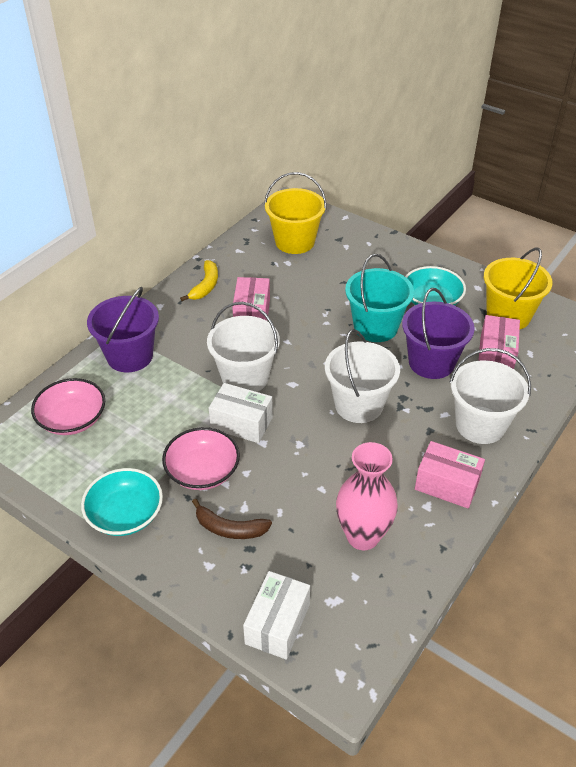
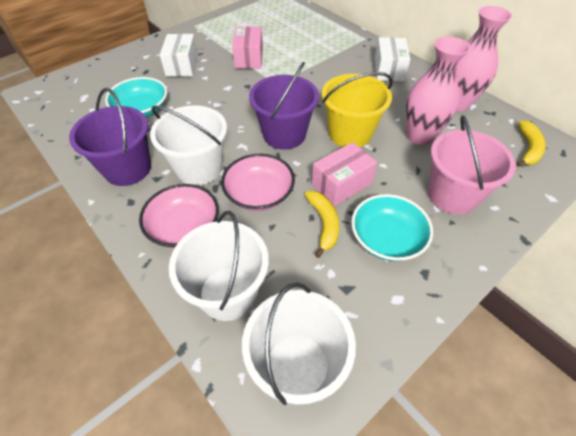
brown banana: 1 -> 0
pink box: 3 -> 2
pink bucket: 0 -> 1
pink vase: 1 -> 2
turquoise bucket: 1 -> 0
yellow banana: 1 -> 2
yellow bucket: 2 -> 1

